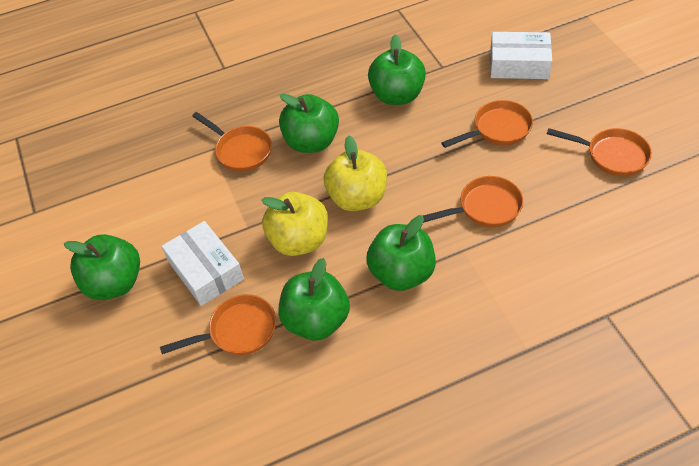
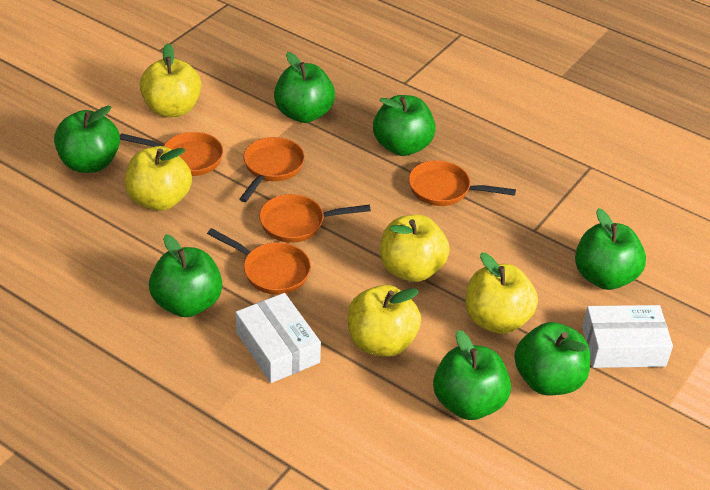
green apple: 5 -> 7
yellow apple: 2 -> 5

